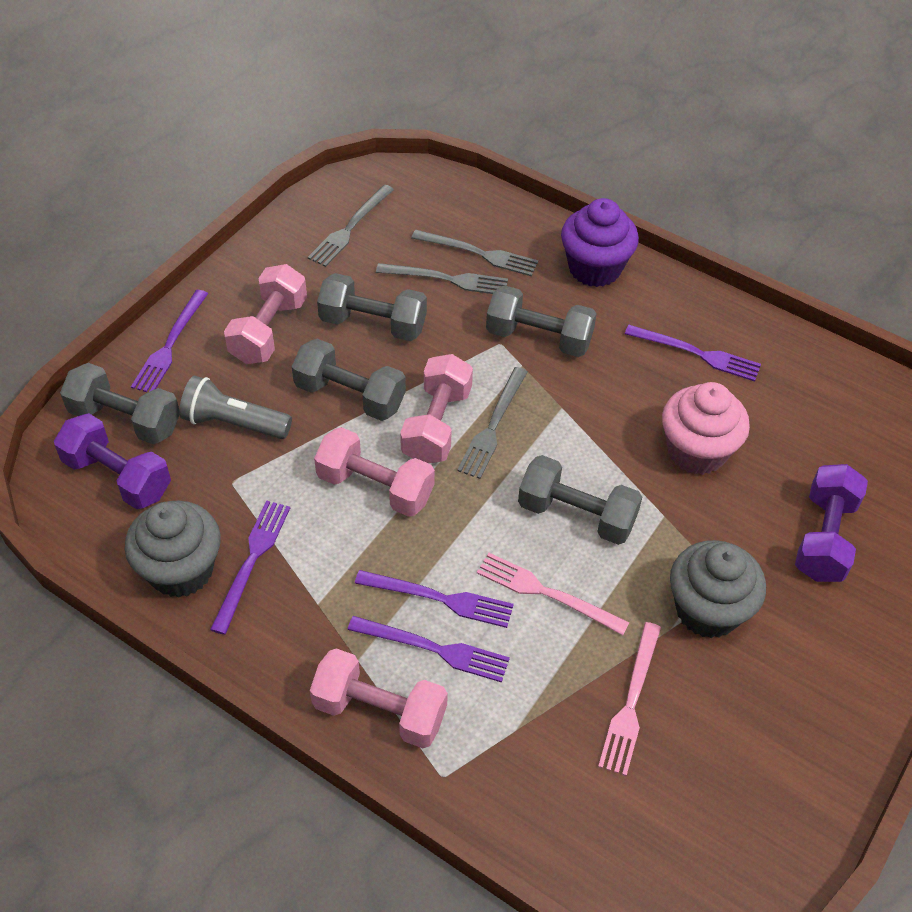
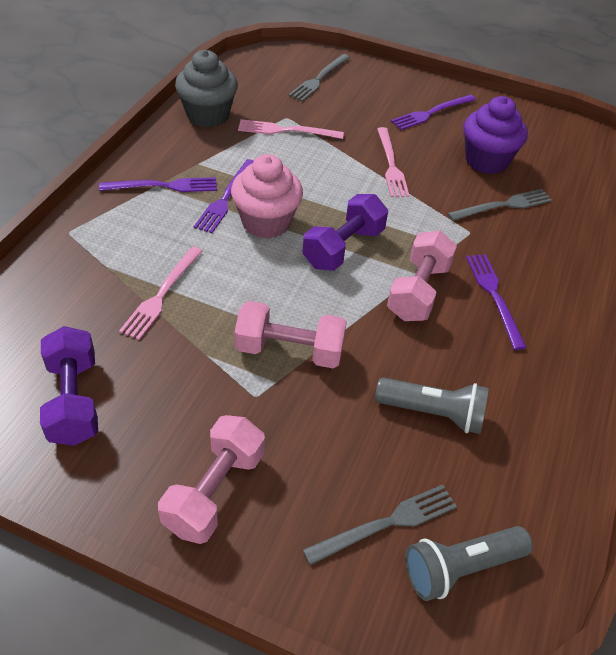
grey cupcake: 2 -> 1
grey dumbbell: 5 -> 0
grey flashlight: 1 -> 2
grey fork: 4 -> 3
pink dumbbell: 4 -> 3
pink fork: 2 -> 3
purple fork: 5 -> 4

